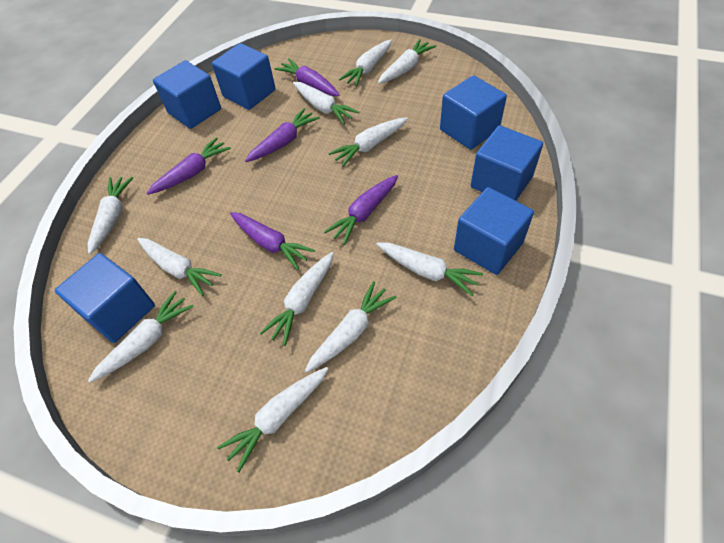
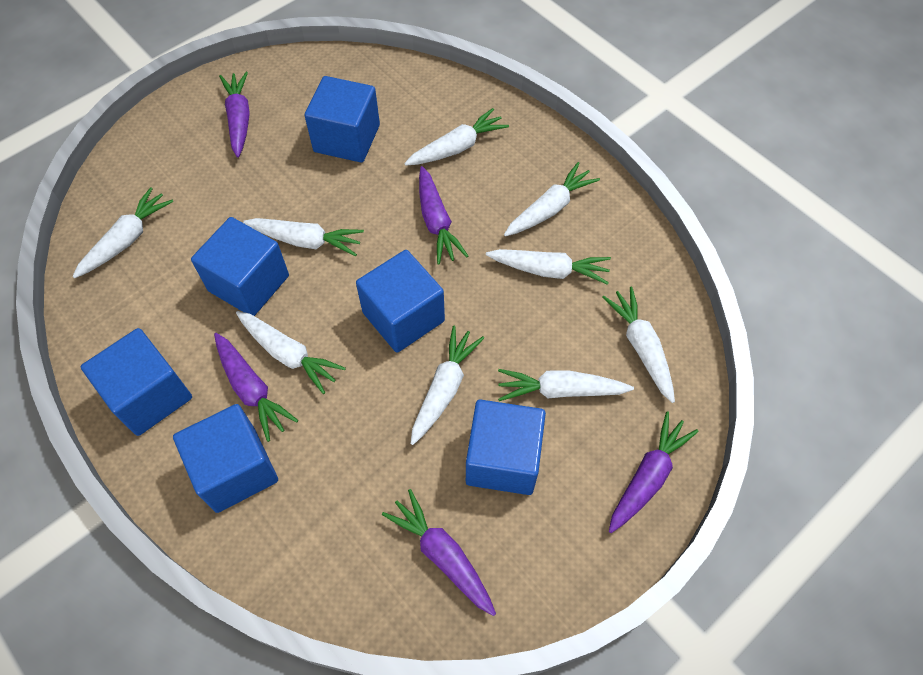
white carrot: 11 -> 9

